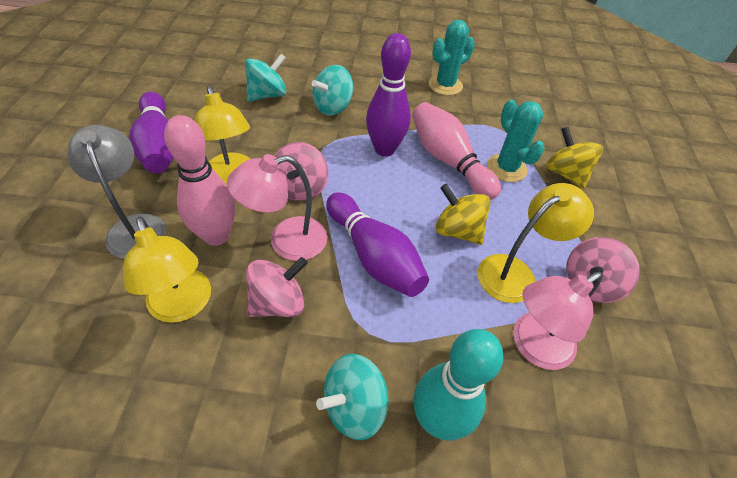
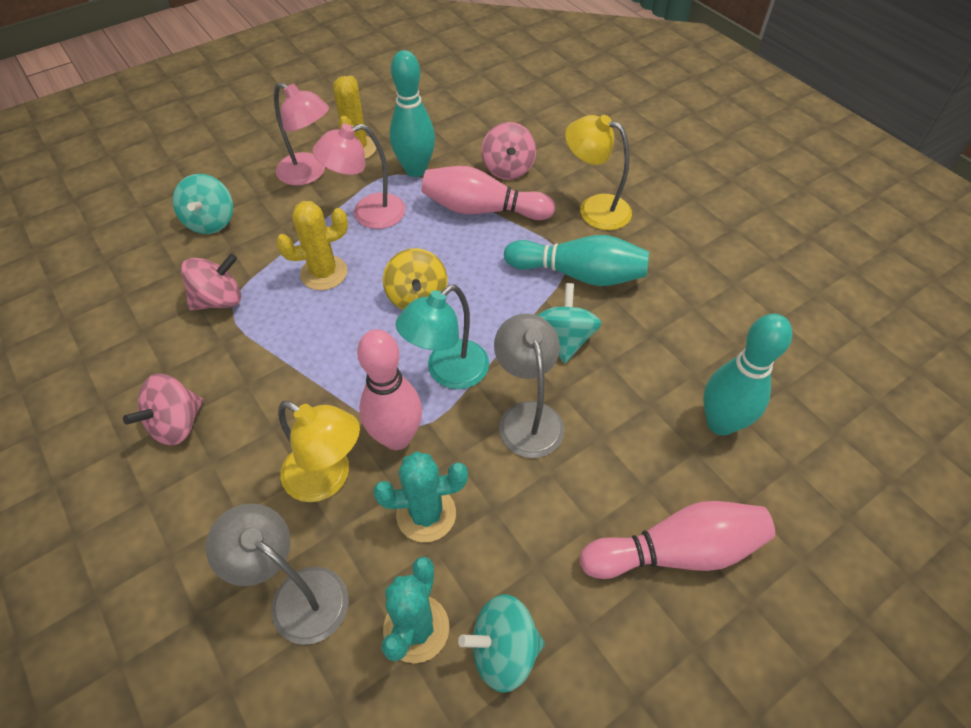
grey lamp: 1 -> 2
pink bowling pin: 2 -> 3
purple bowling pin: 3 -> 0
turquoise bowling pin: 1 -> 3
turquoise lamp: 0 -> 1
yellow cactus: 0 -> 2
yellow lamp: 3 -> 2
yellow spinning top: 2 -> 1

